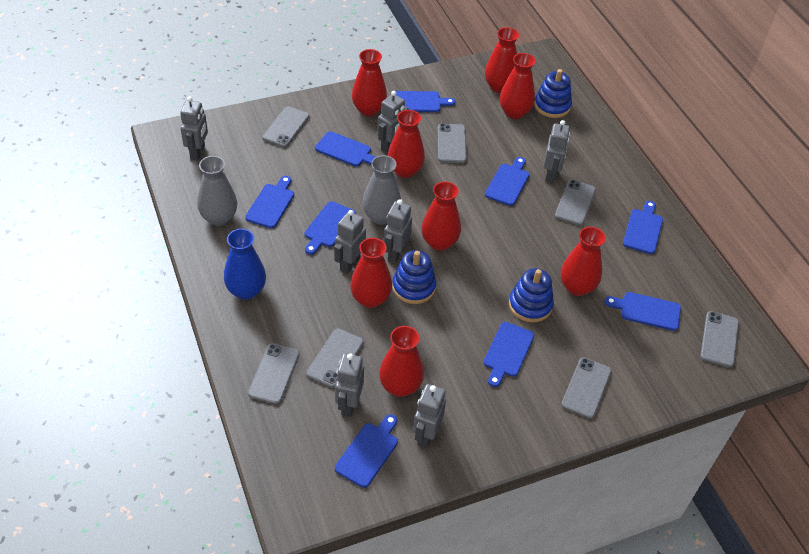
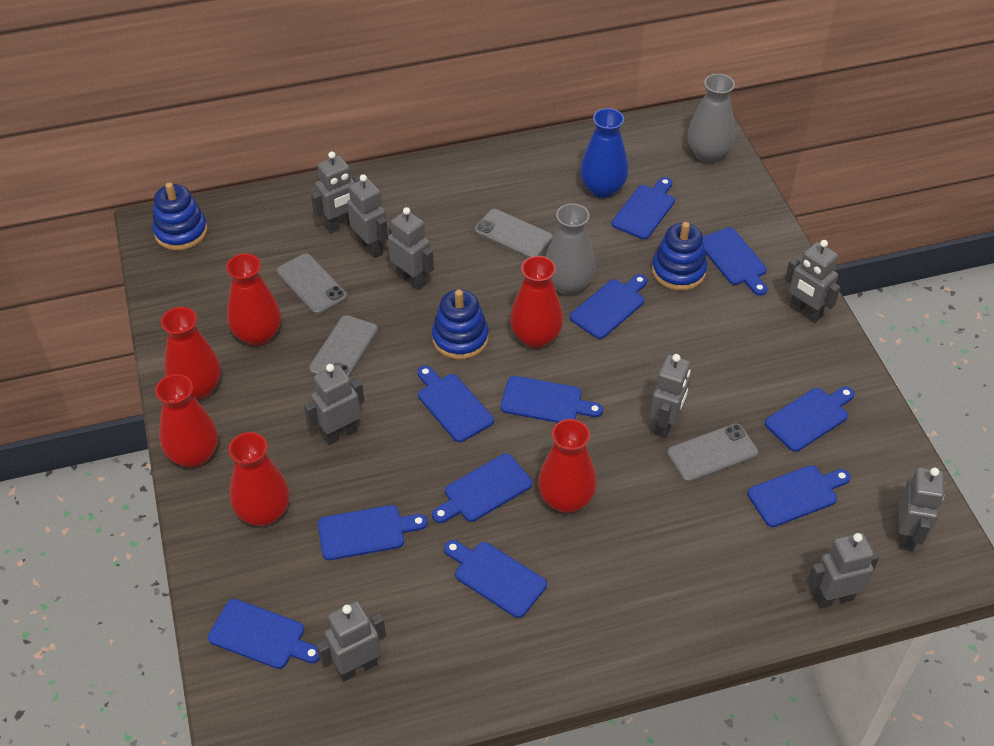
blue cutting board: 9 -> 11
grey phone: 7 -> 4
grey robot: 7 -> 9
red vase: 8 -> 6

